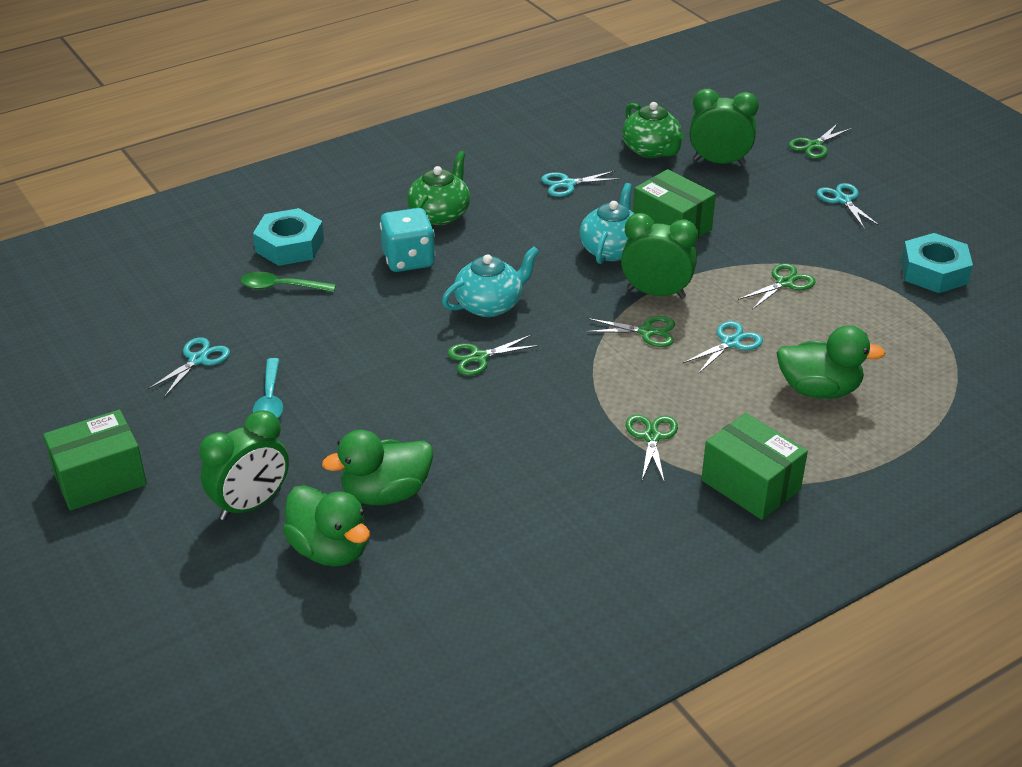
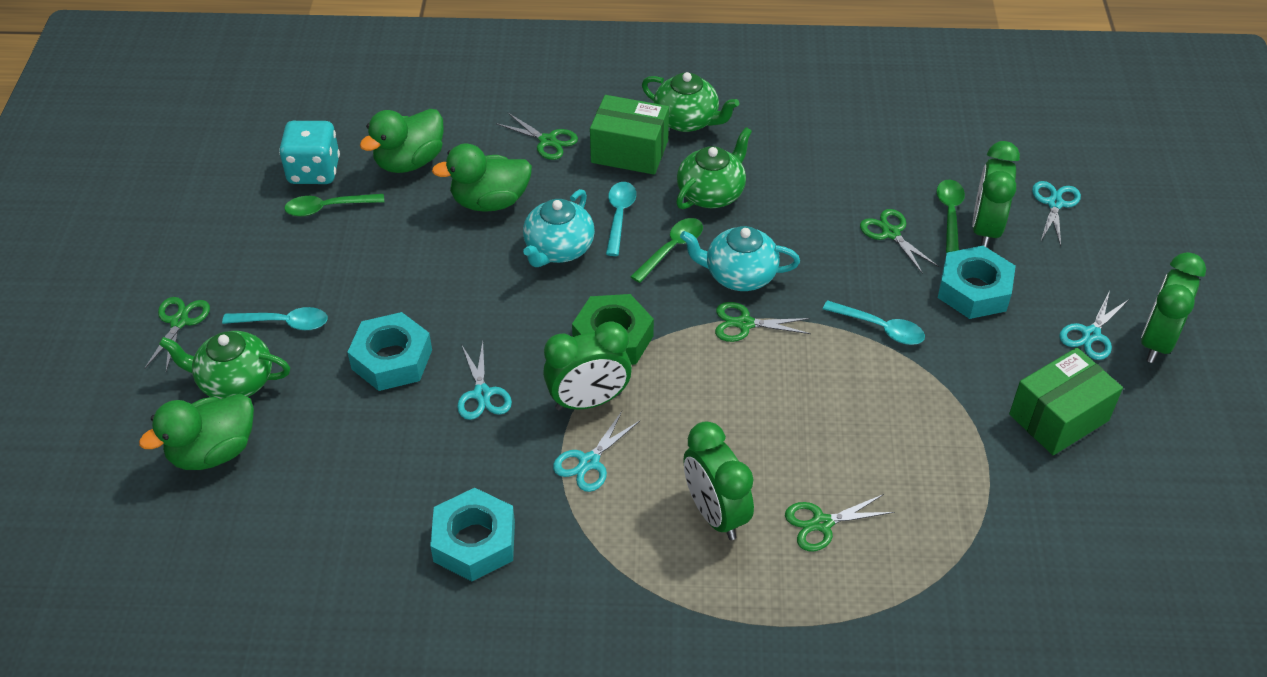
green box: 3 -> 2
green clock: 3 -> 4
green nut: 0 -> 1
green spoon: 1 -> 3
green teapot: 2 -> 3
turquoise nut: 2 -> 3
turquoise spoon: 1 -> 3

